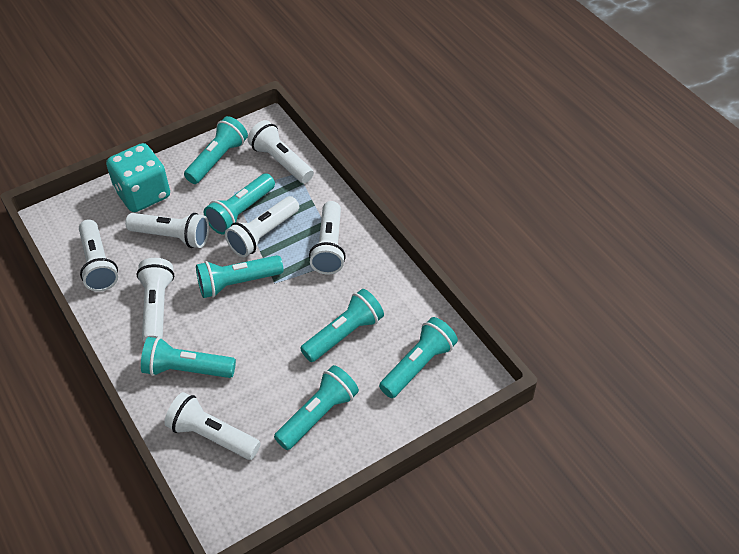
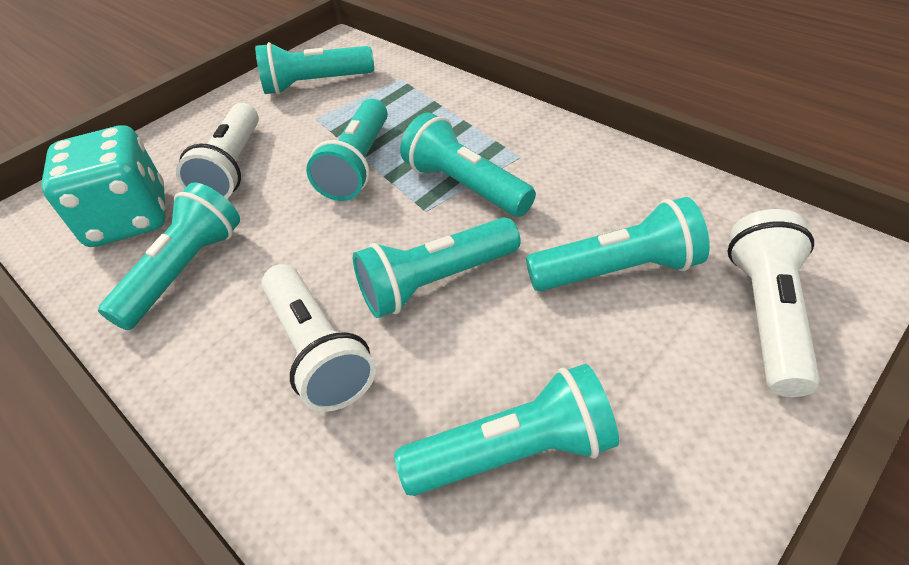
white flashlight: 7 -> 3

